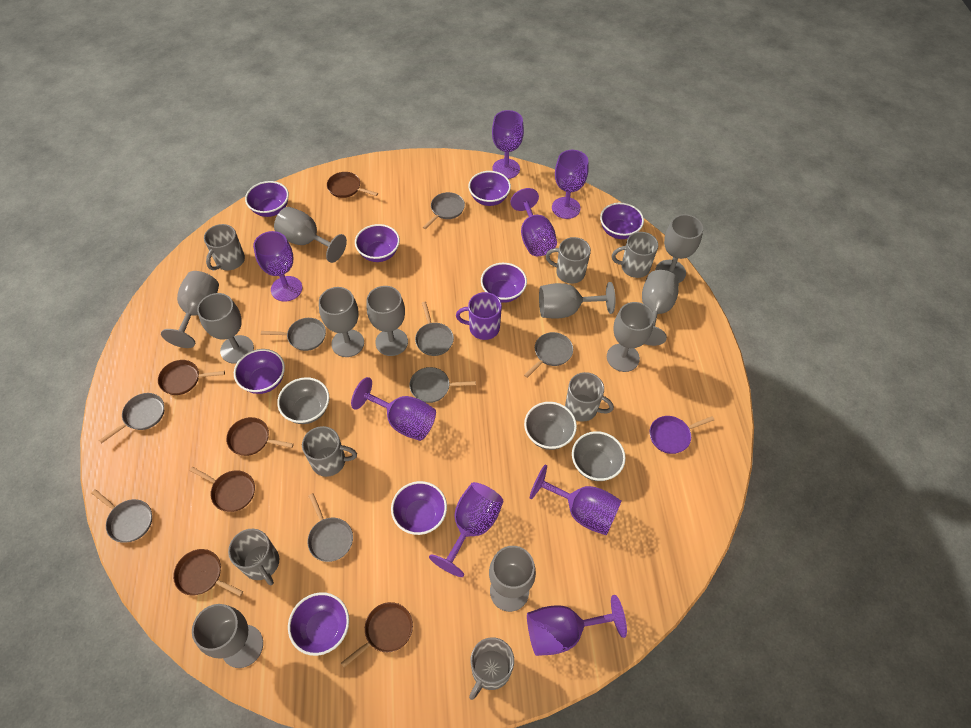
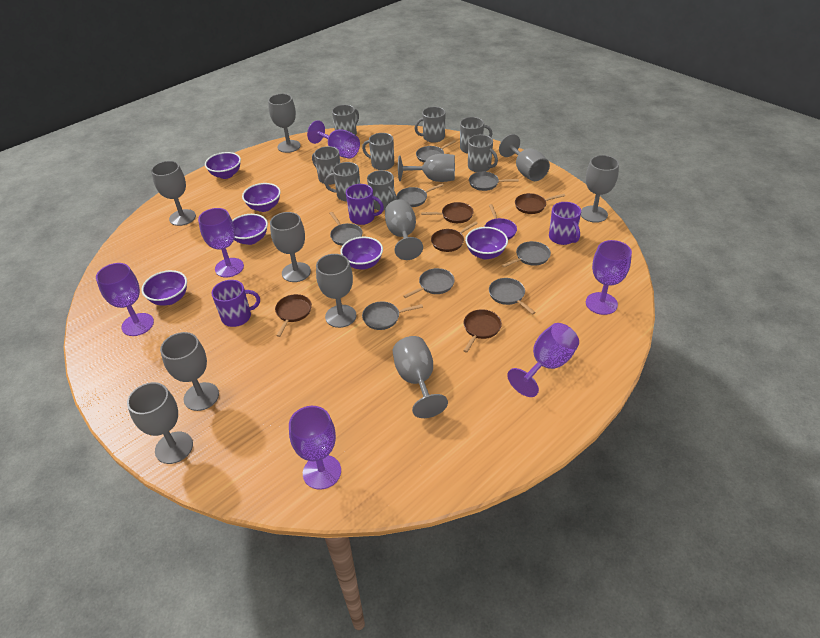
brown pan: 6 -> 5
grey bowl: 3 -> 0
grey mug: 7 -> 8
purple bowl: 8 -> 6
purple goblet: 8 -> 6
purple mug: 1 -> 3

